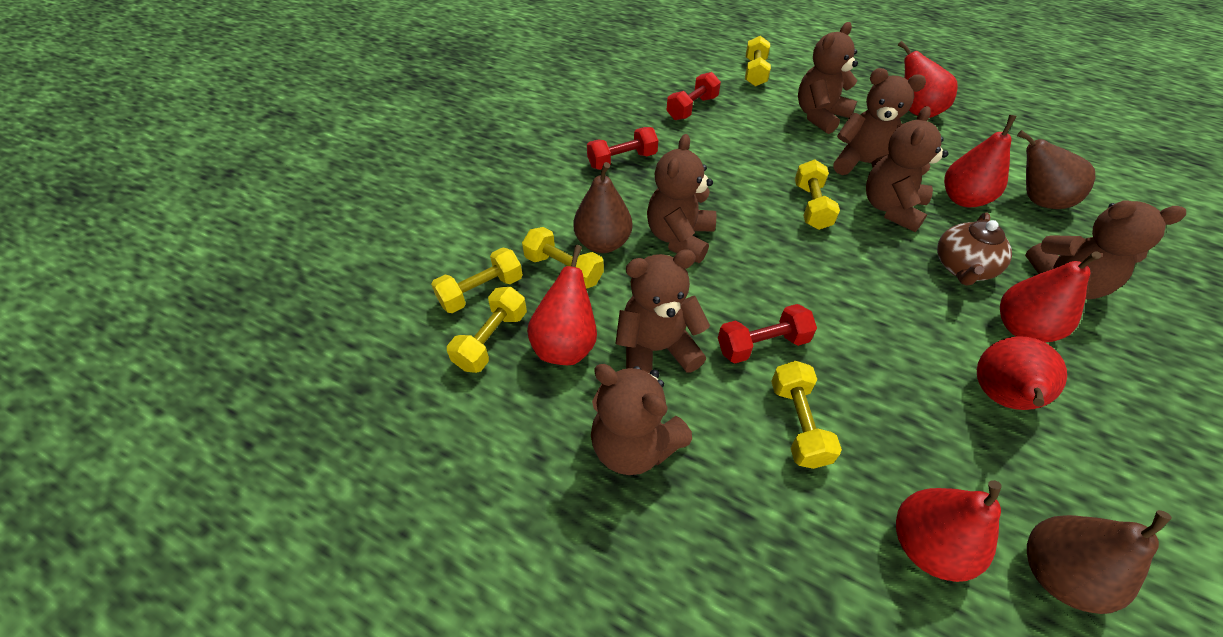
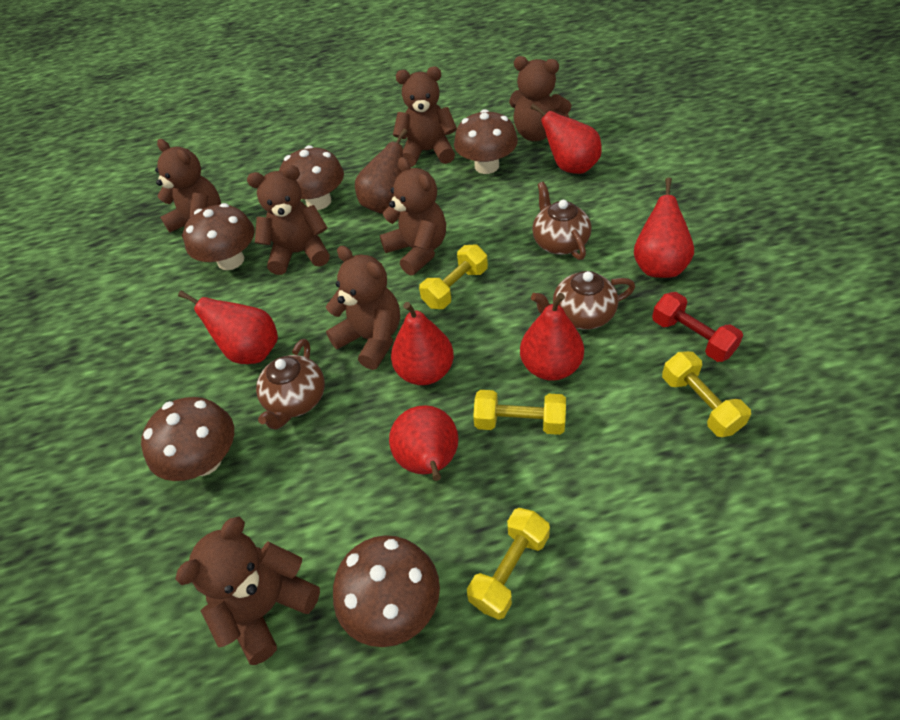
brown mushroom: 0 -> 5
brown pear: 3 -> 1
brown teapot: 1 -> 3
red dumbbell: 3 -> 1
yellow dumbbell: 6 -> 4

